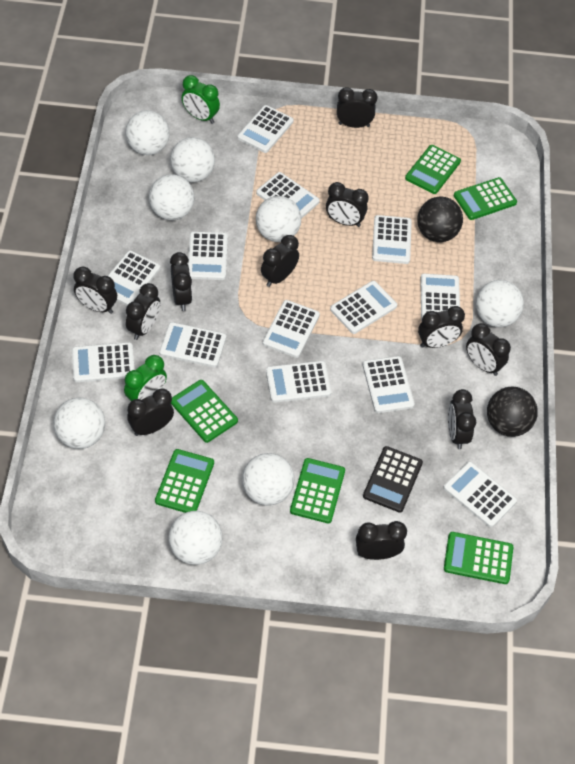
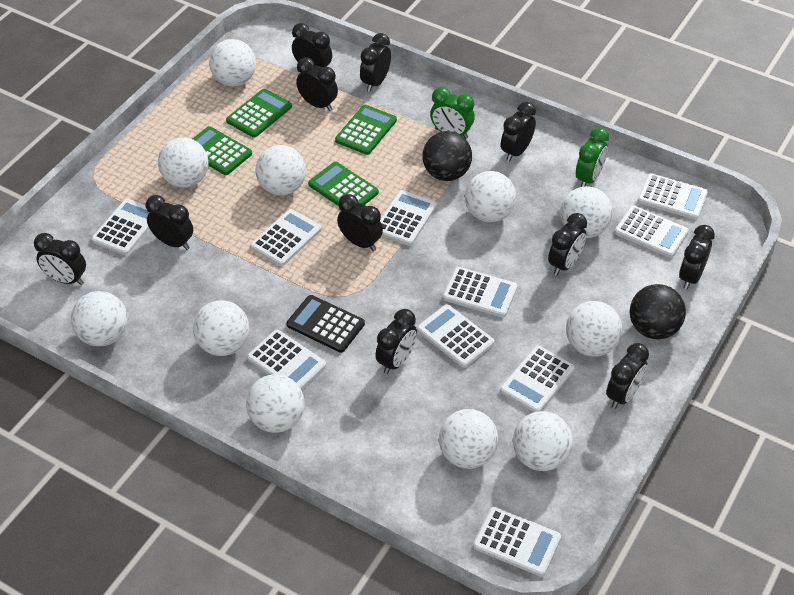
green calculator: 6 -> 4
white ball: 8 -> 11
white calculator: 13 -> 10

